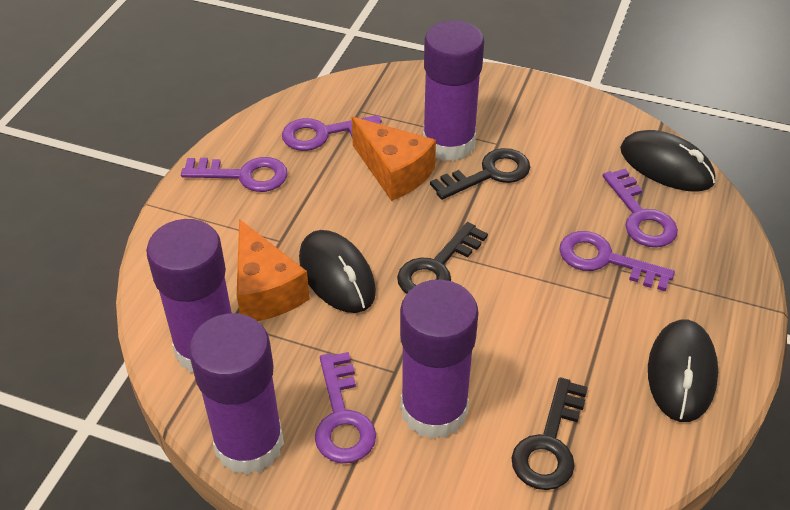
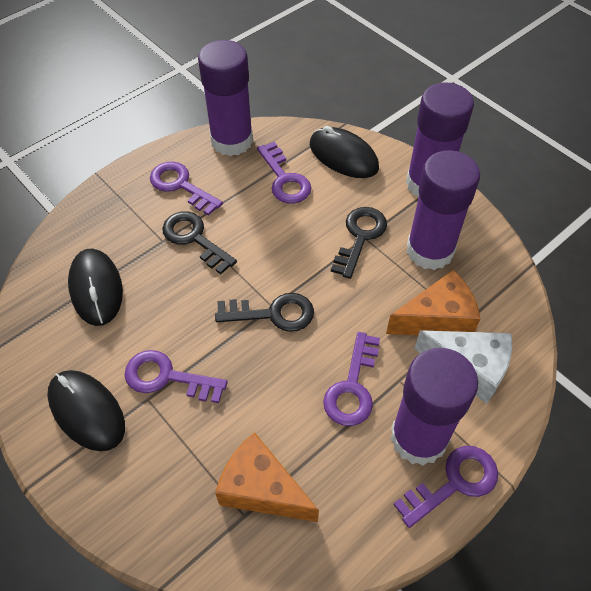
white cheese: 0 -> 1

